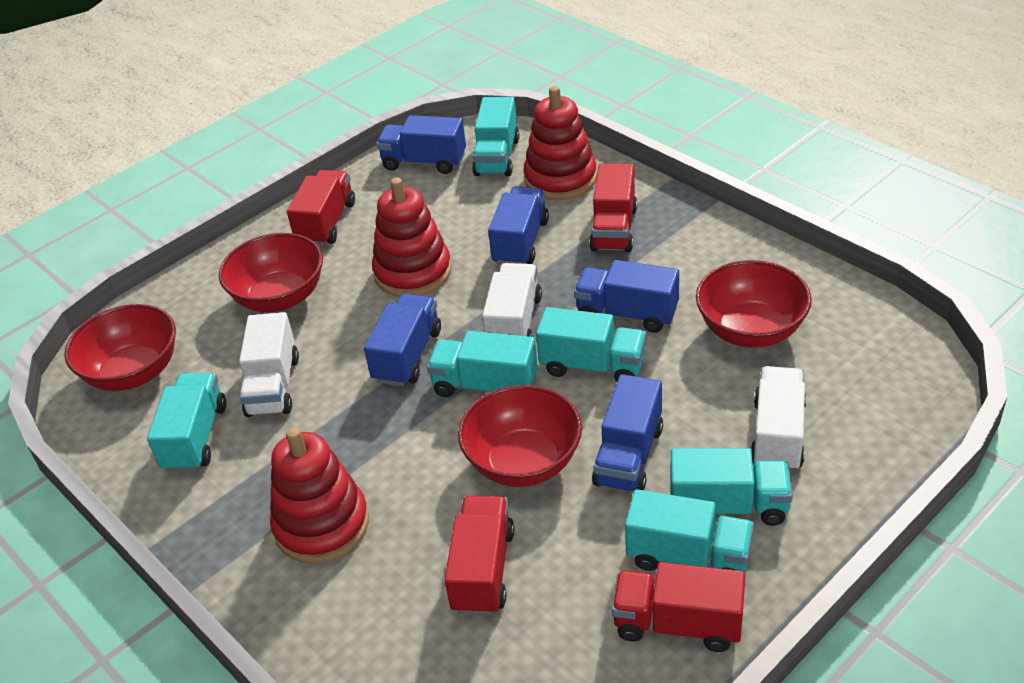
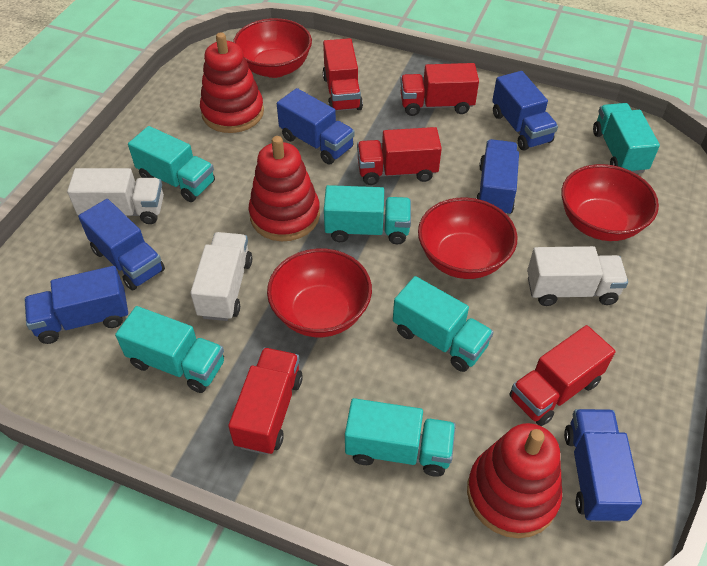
blue truck: 5 -> 6
red truck: 4 -> 5

